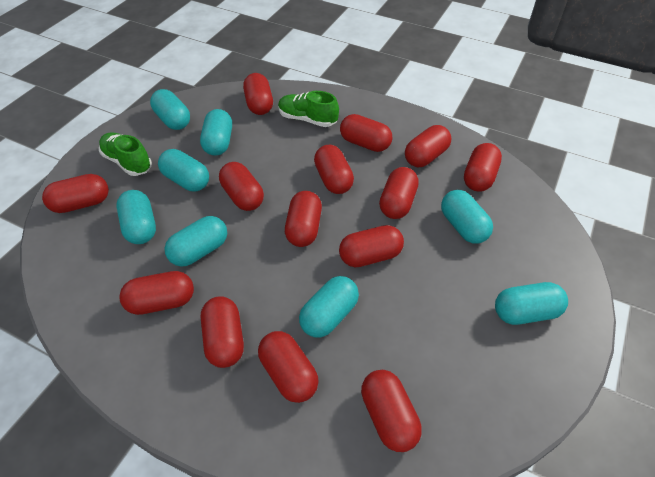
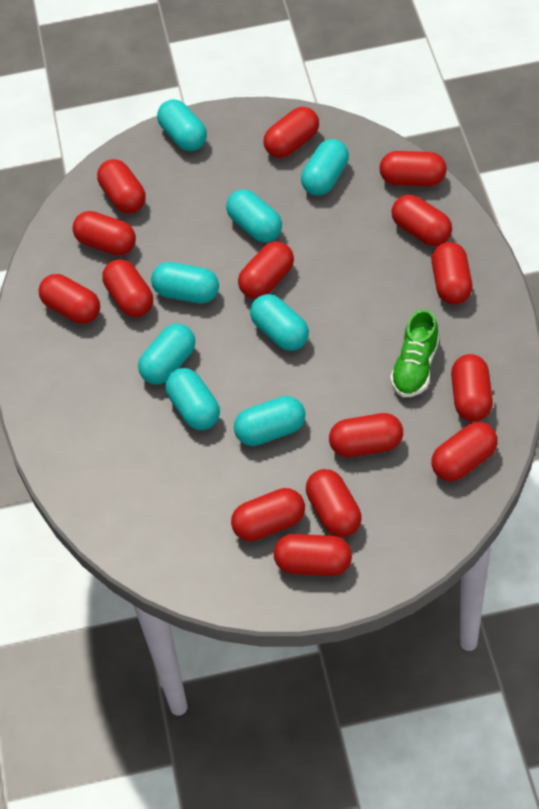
green shoe: 2 -> 1
red capsule: 14 -> 15

